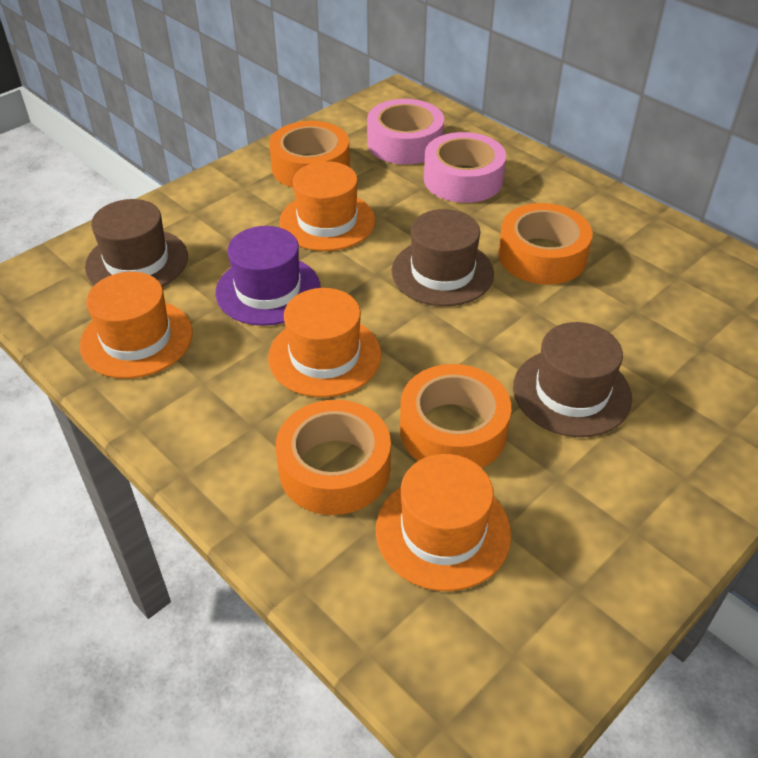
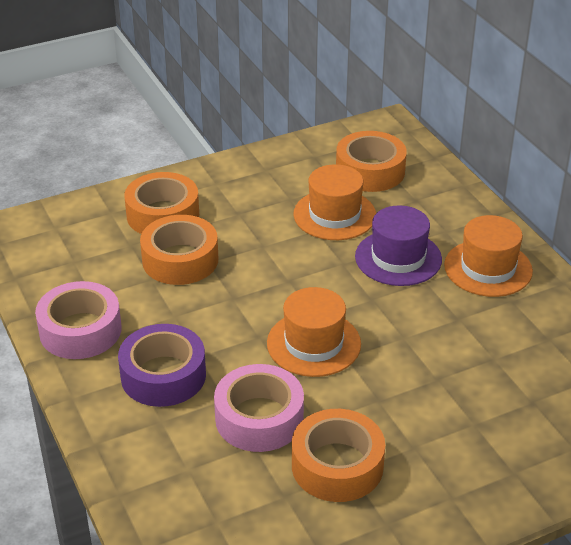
brown hat: 3 -> 0
orange hat: 4 -> 3
purple tape: 0 -> 1

